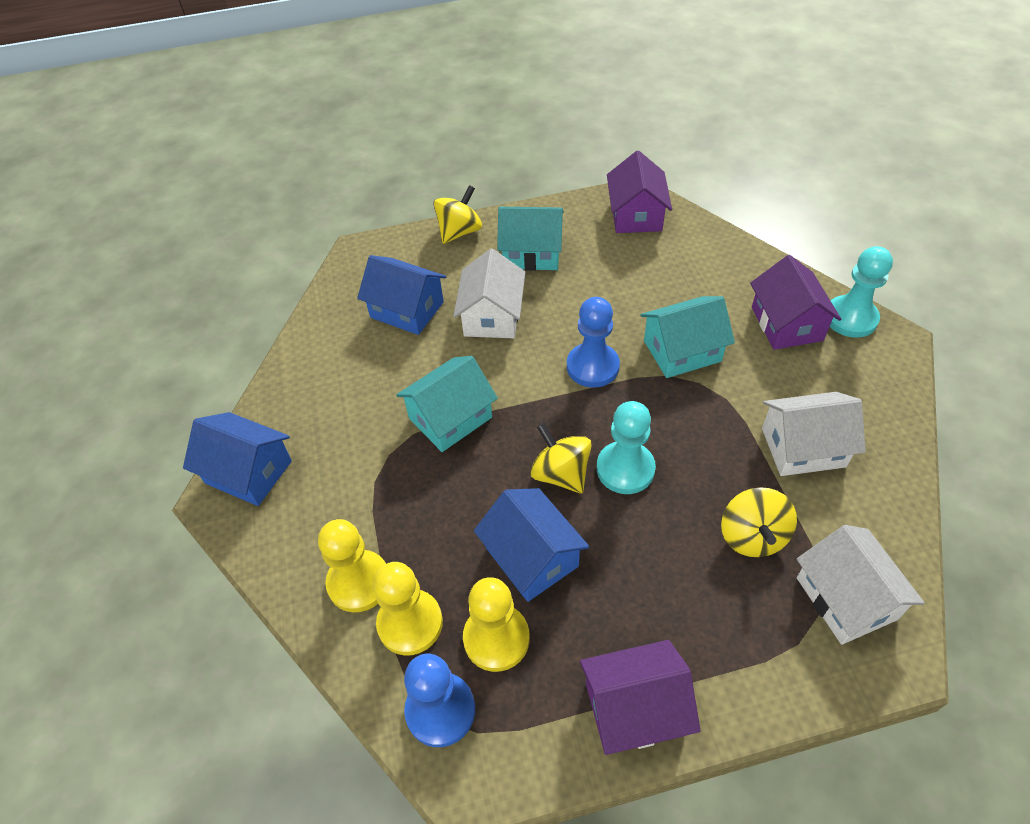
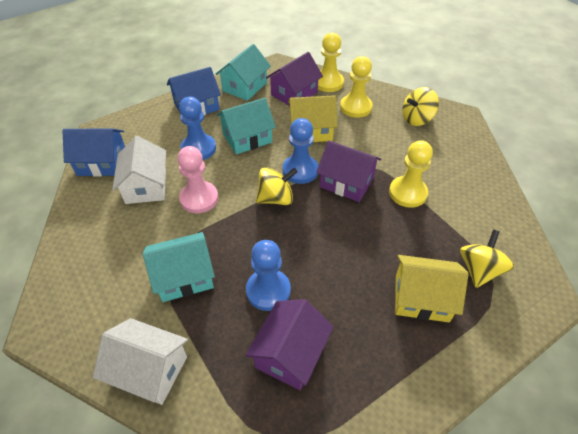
blue house: 3 -> 2
blue pawn: 2 -> 3
pink pawn: 0 -> 1
turquoise pawn: 2 -> 0
white house: 3 -> 2
yellow house: 0 -> 2

